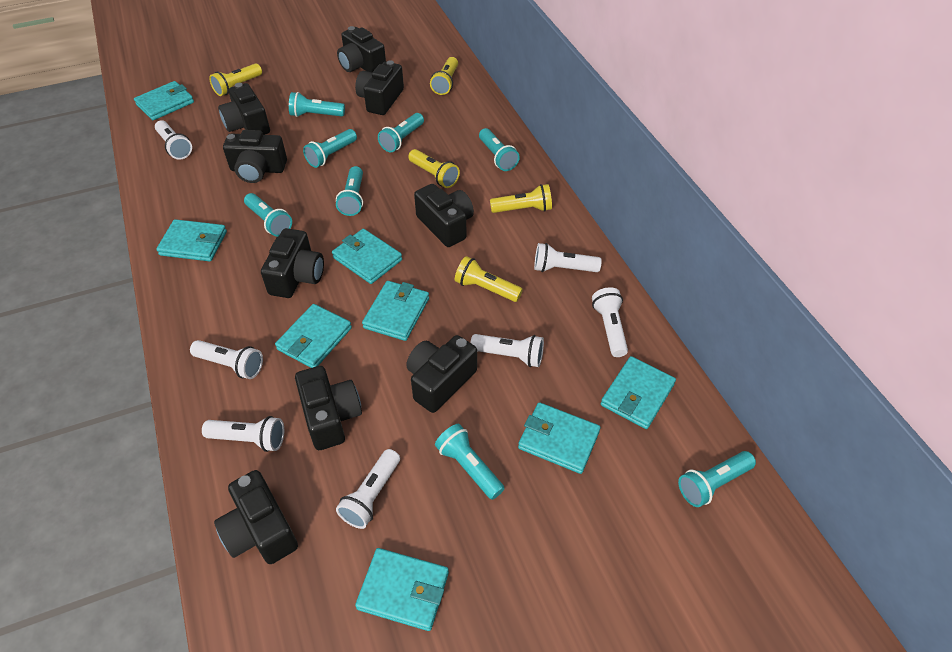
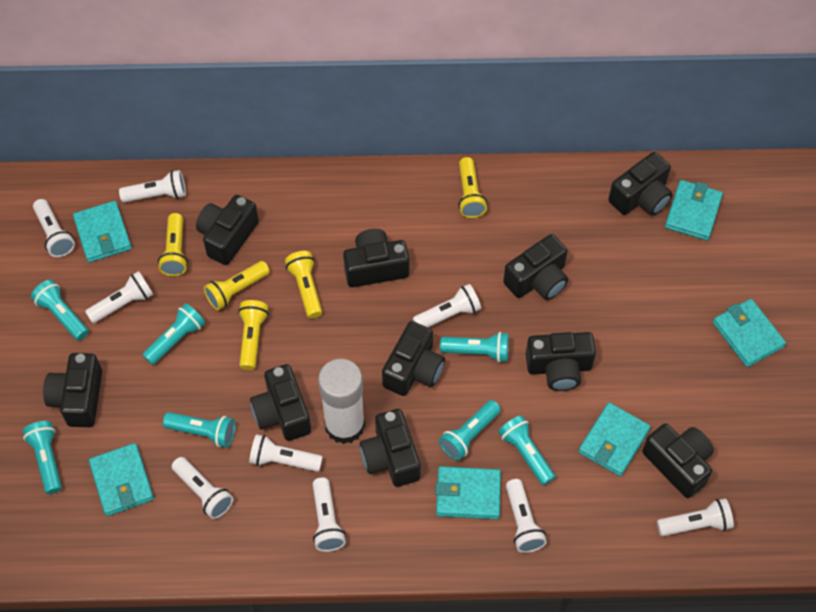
black camera: 9 -> 10
turquoise flashlight: 8 -> 7
turquoise wallet: 8 -> 6
white flashlight: 7 -> 9
white glue stick: 0 -> 1

